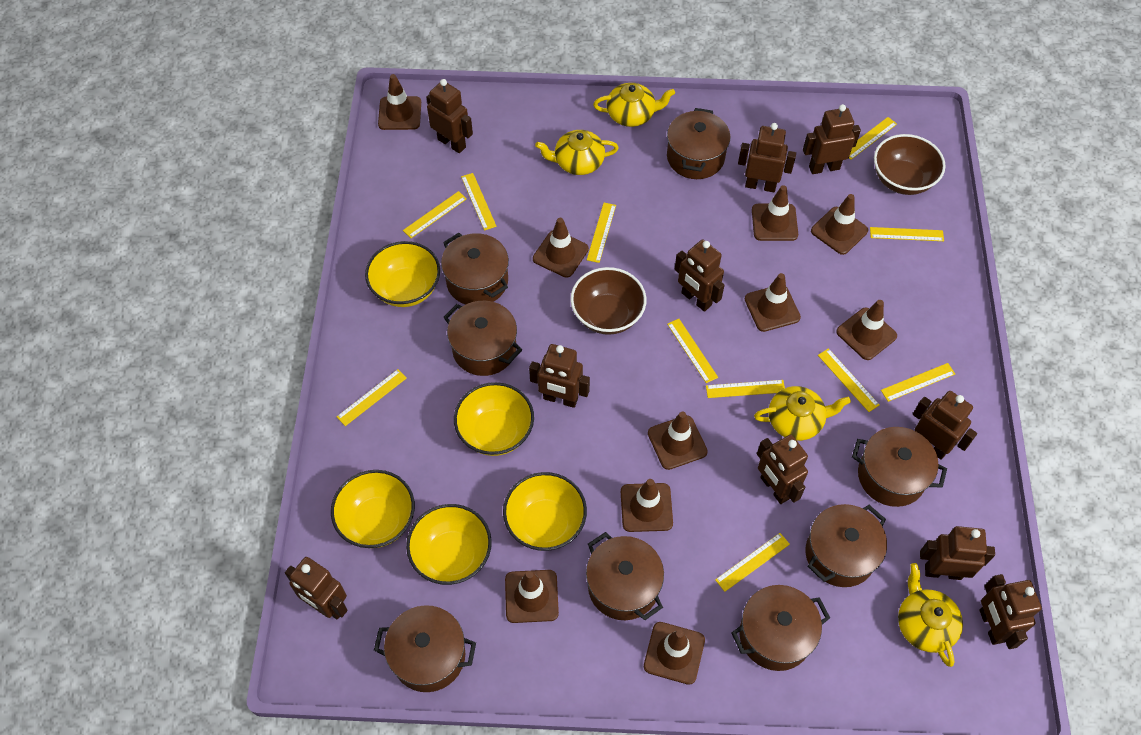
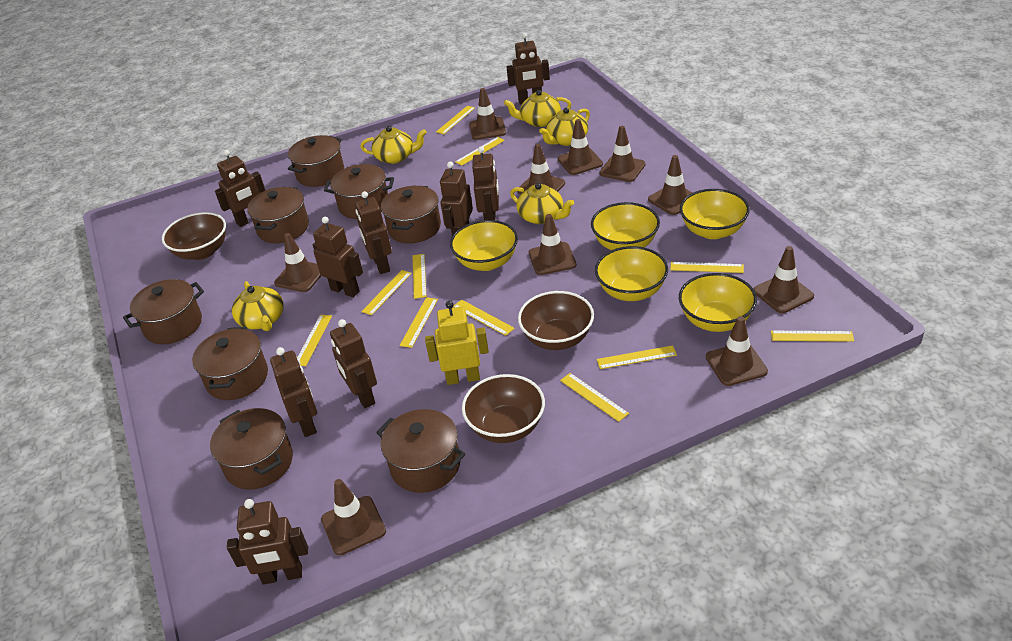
brown bowl: 2 -> 3
brown robot: 10 -> 9
yellow robot: 0 -> 1
yellow teapot: 4 -> 5

